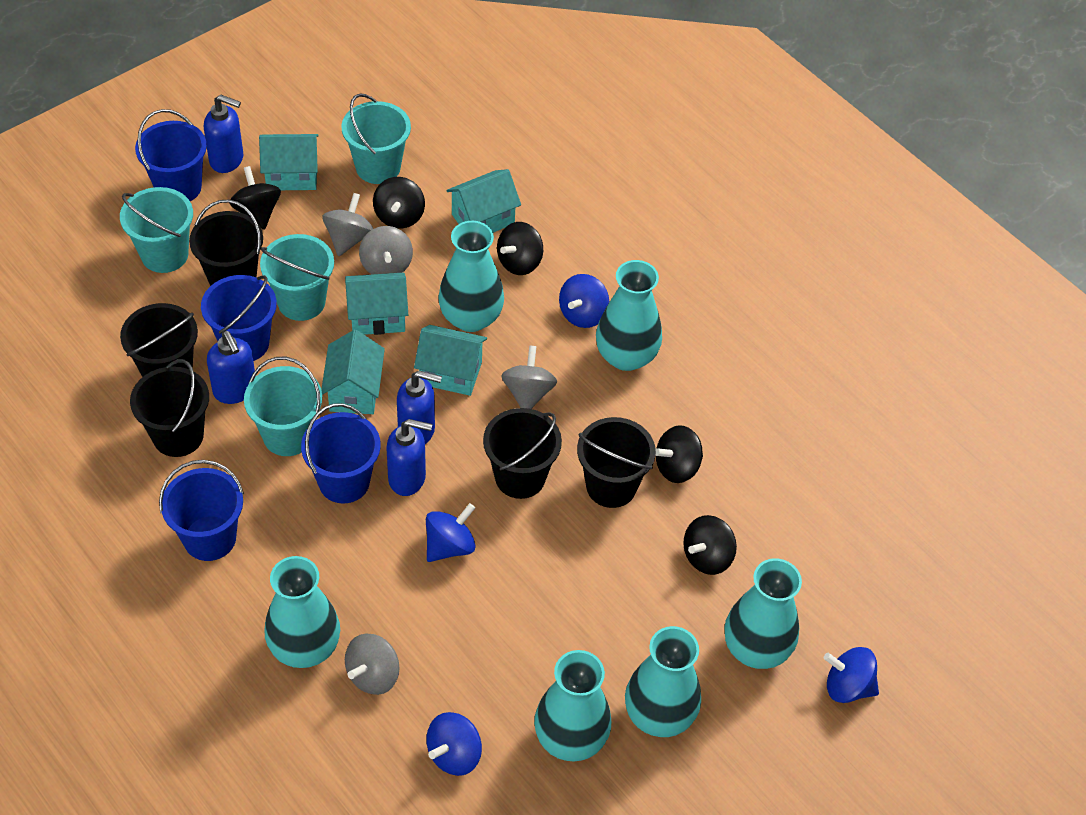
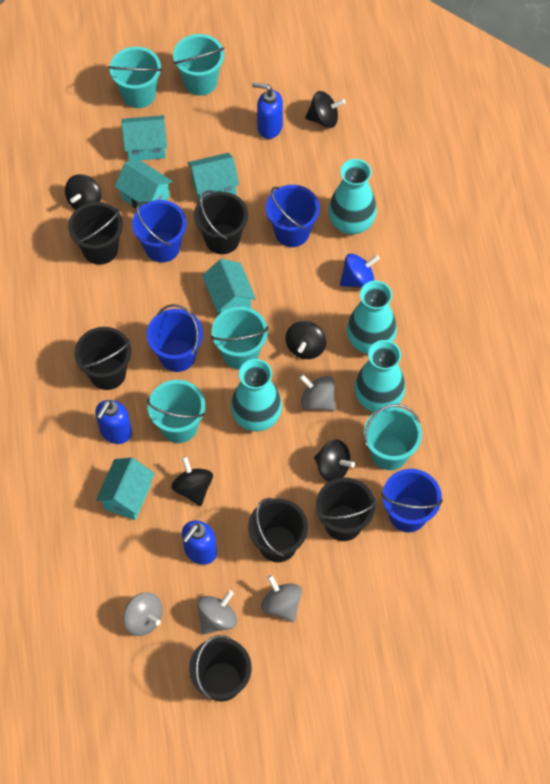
black bucket: 5 -> 6
blue soap dispenser: 4 -> 3
blue spinning top: 4 -> 1
turquoise bucket: 4 -> 5
turquoise vase: 6 -> 4

